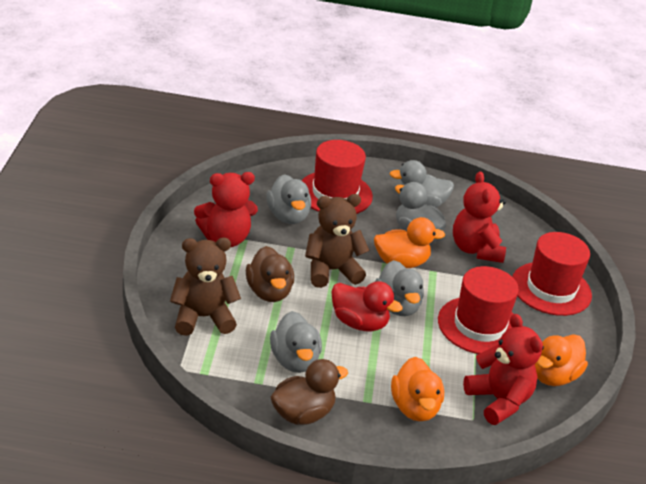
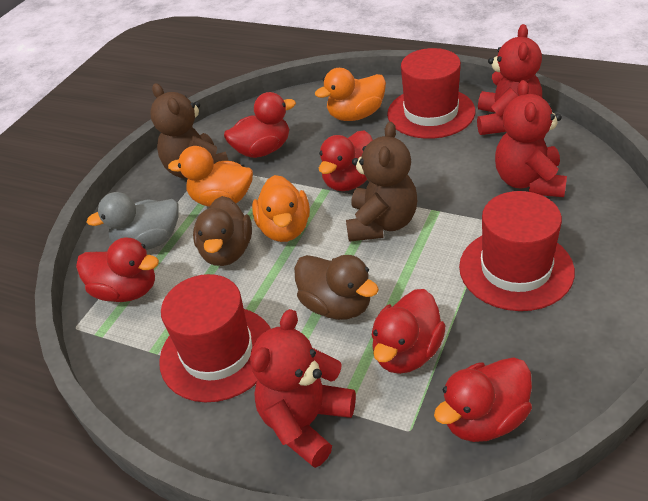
grey duck: 5 -> 1
red duck: 1 -> 5

